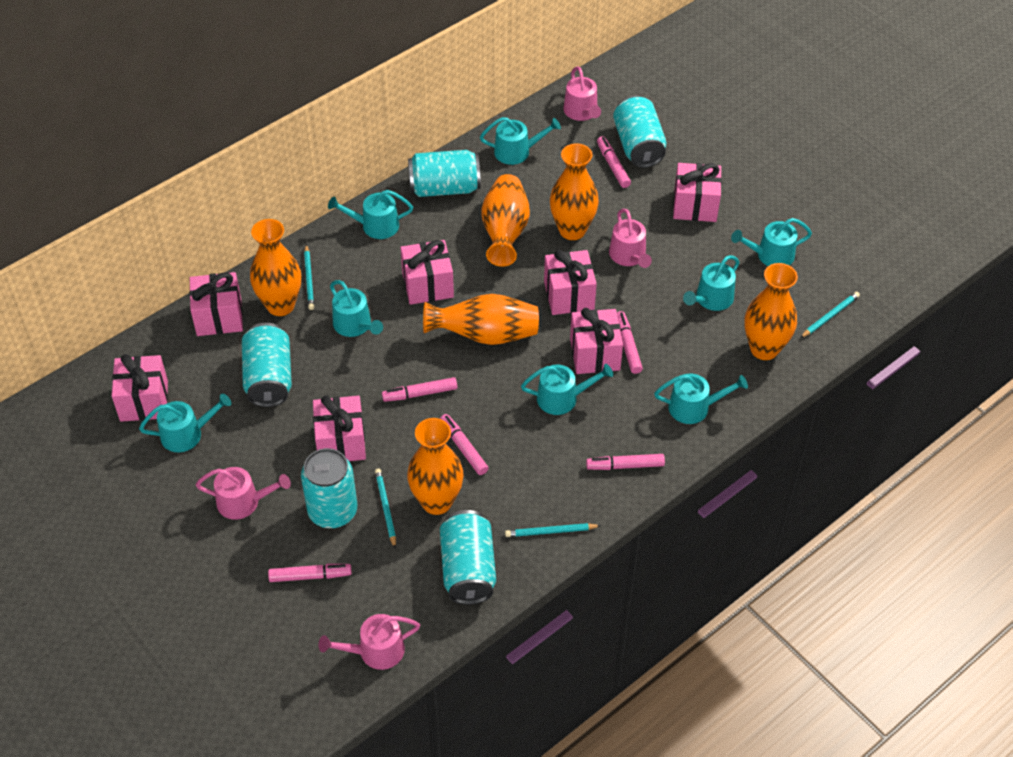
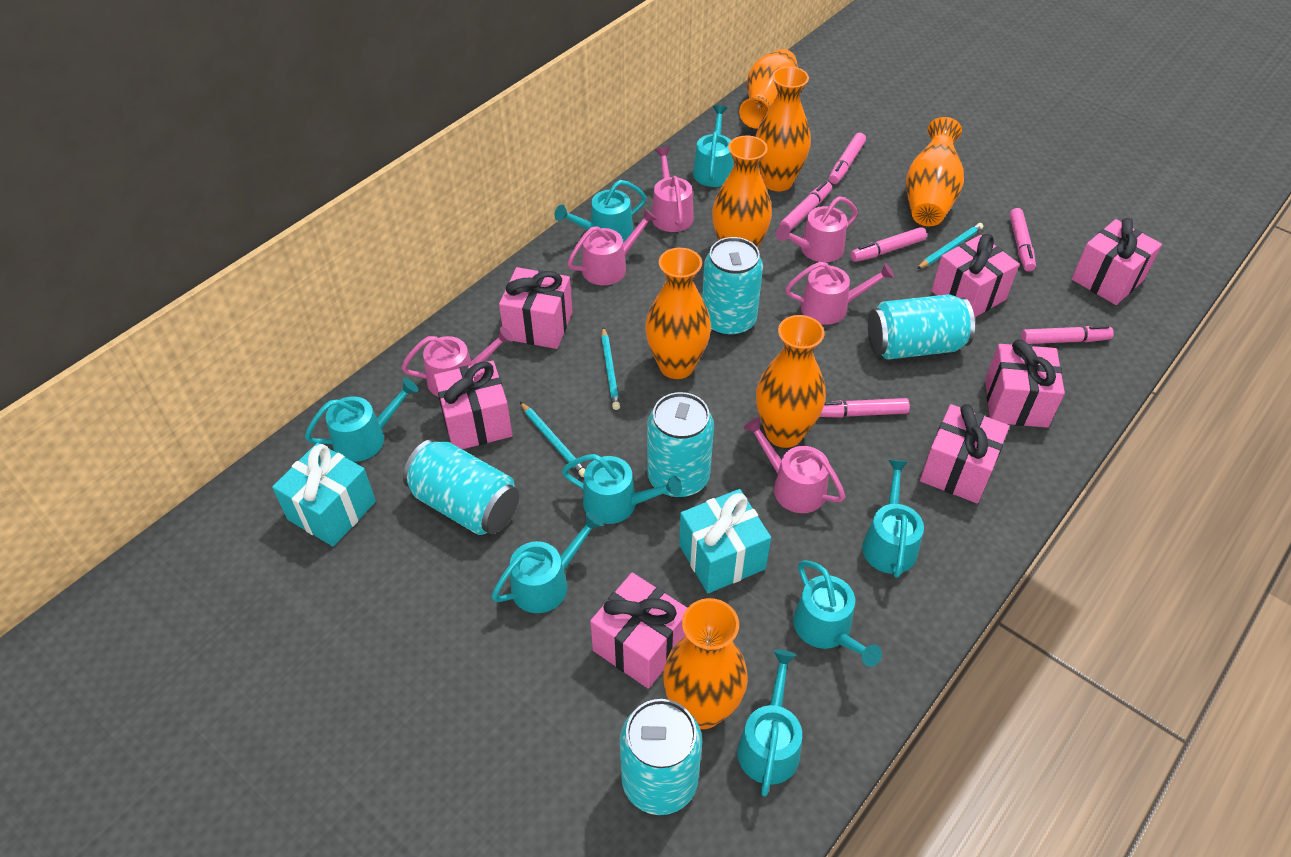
orange vase: 6 -> 7
pink watering can: 4 -> 6
turquoise gift: 0 -> 2
turquoise pencil: 4 -> 3

